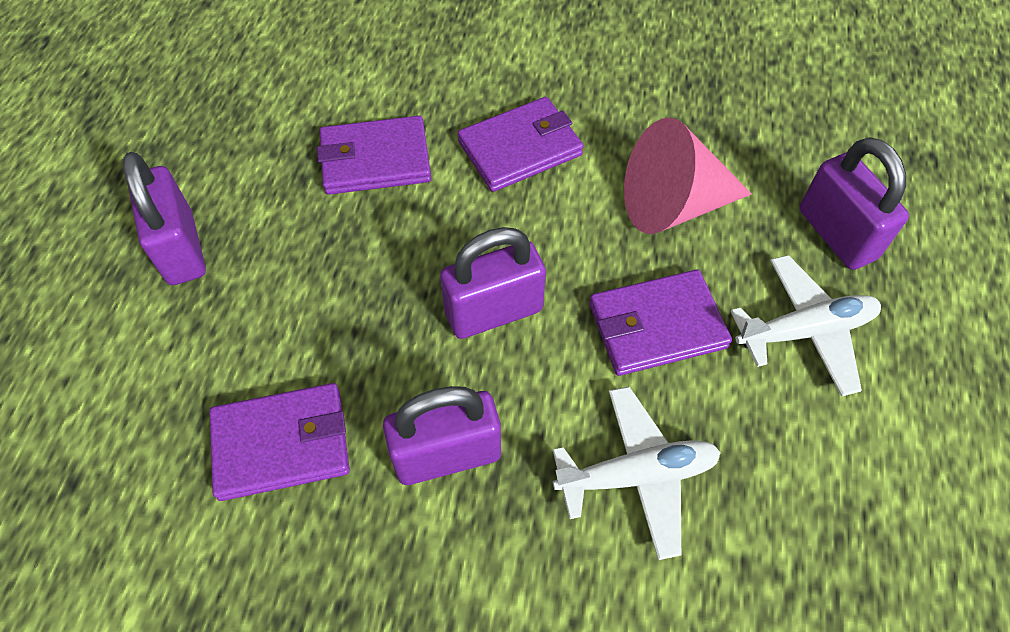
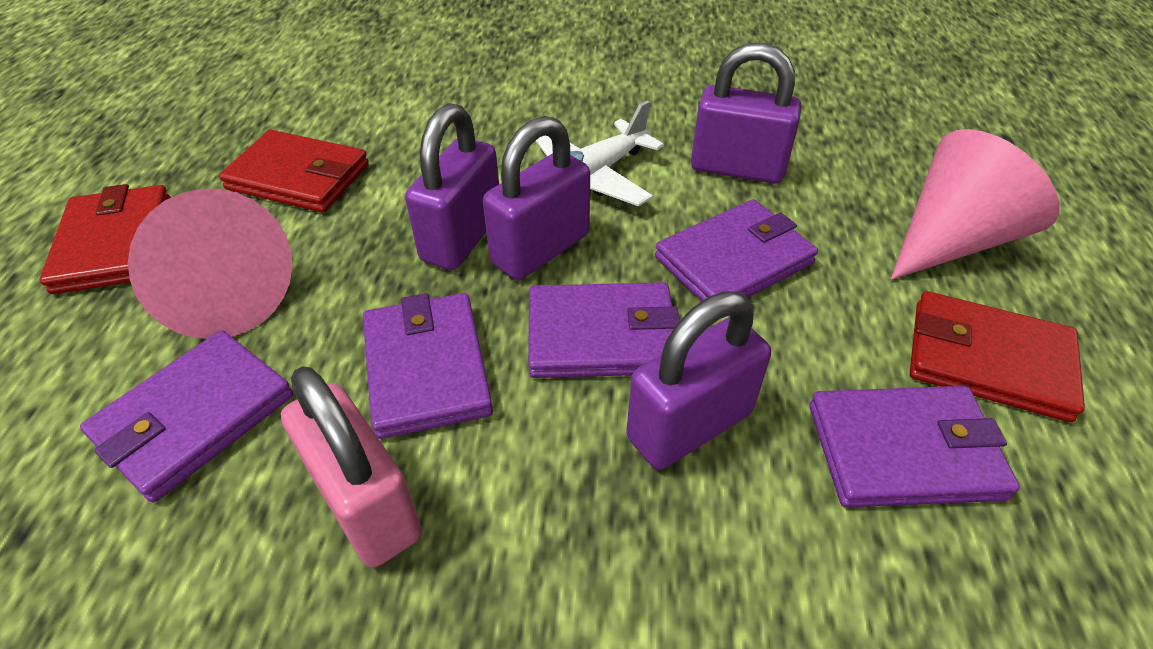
pink cone: 1 -> 2
pink padlock: 0 -> 1
purple wallet: 4 -> 5
red wallet: 0 -> 3
white plane: 2 -> 1

